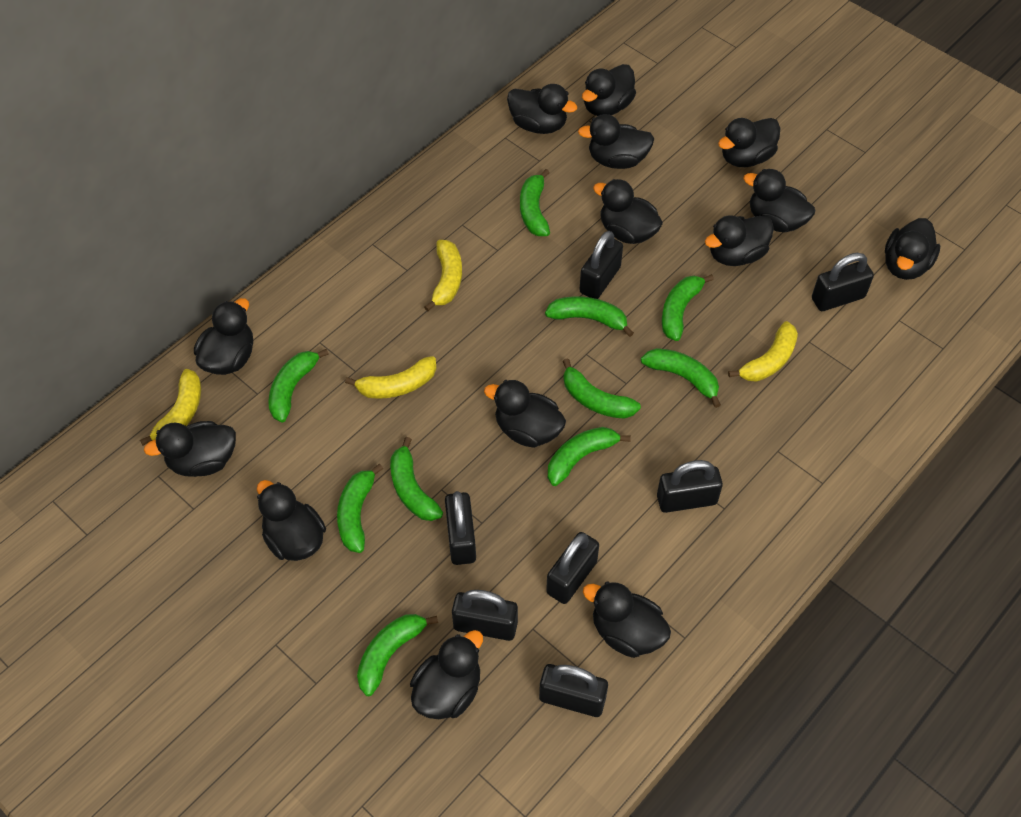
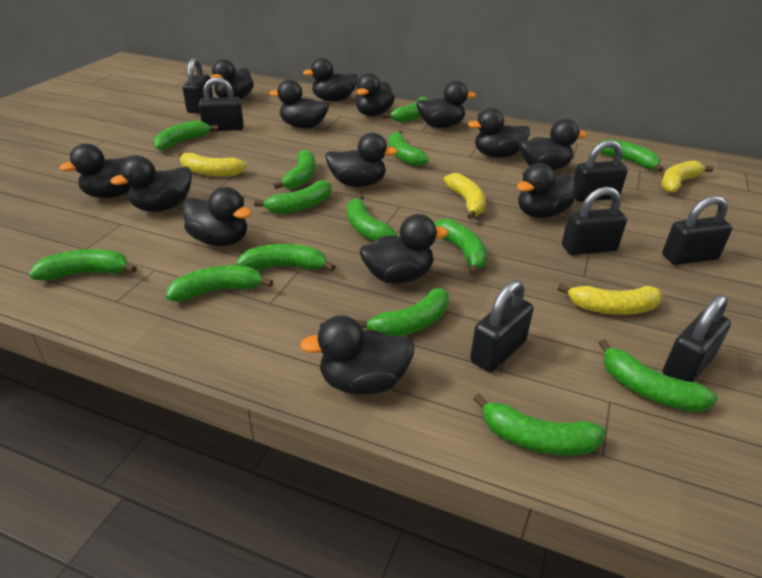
green banana: 10 -> 14

